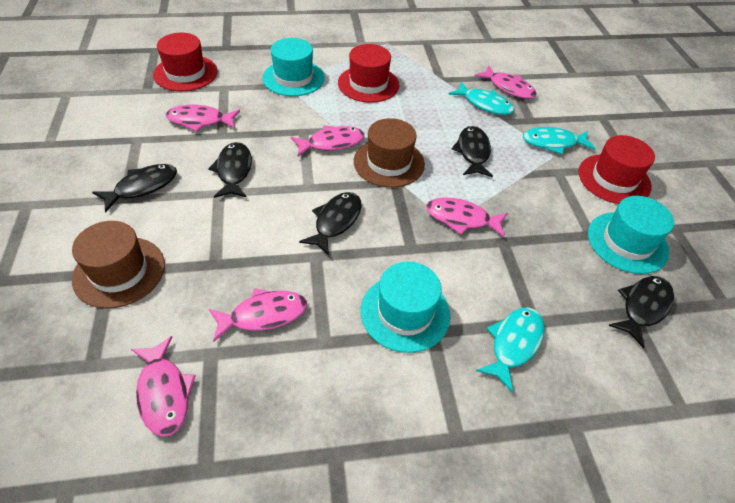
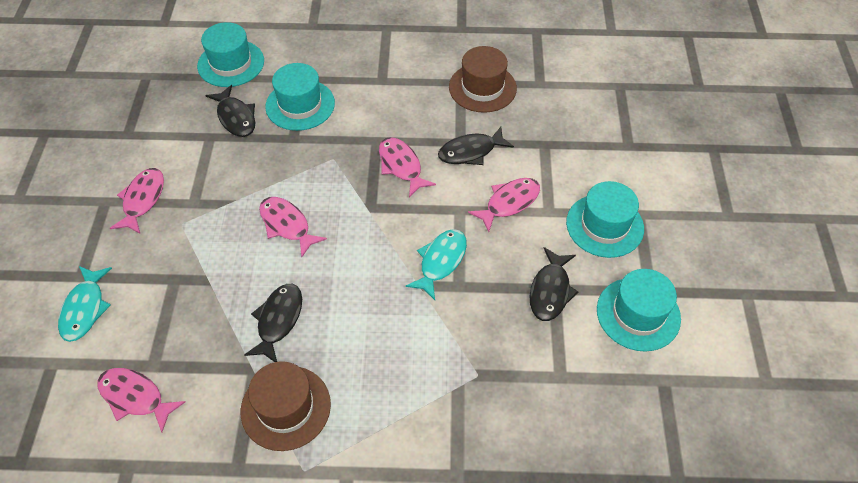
black fish: 5 -> 4
pink fish: 6 -> 5
red hat: 3 -> 0
turquoise fish: 3 -> 2
turquoise hat: 3 -> 4

